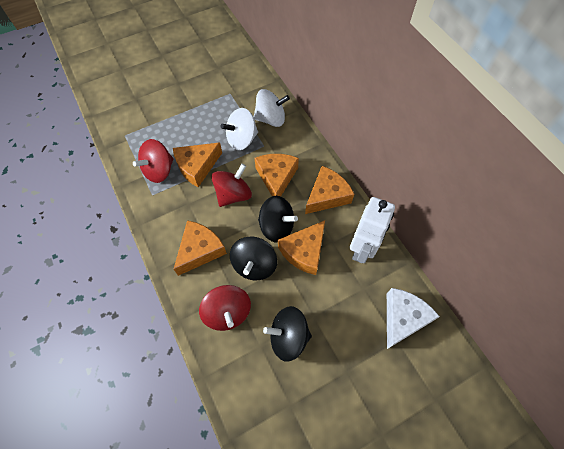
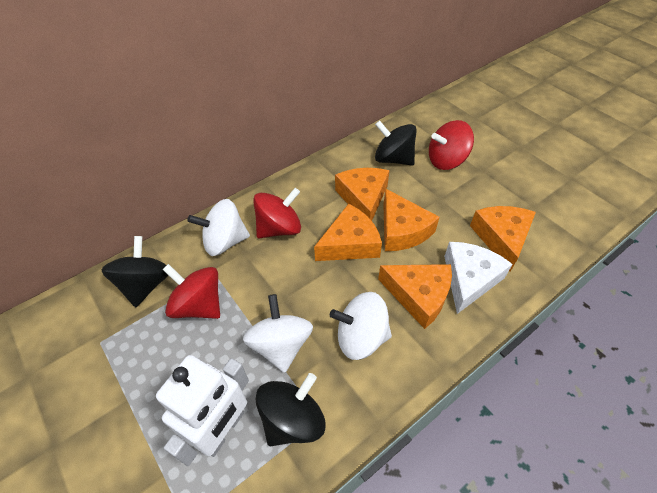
white spinning top: 2 -> 3

